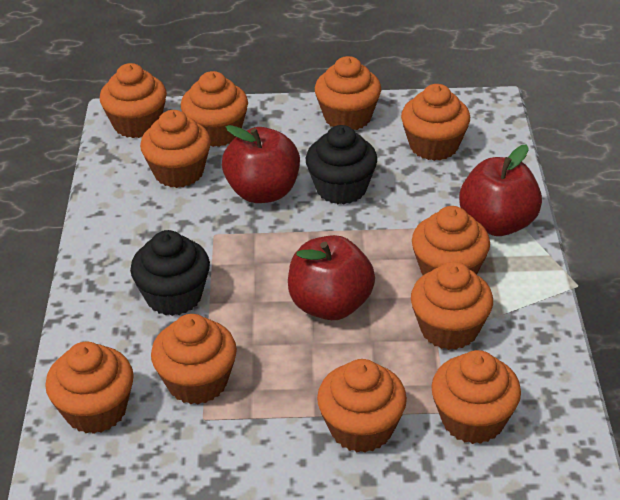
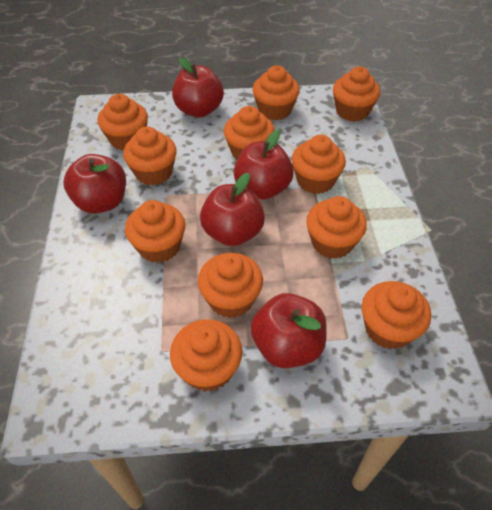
black cupcake: 2 -> 0
red apple: 3 -> 5

